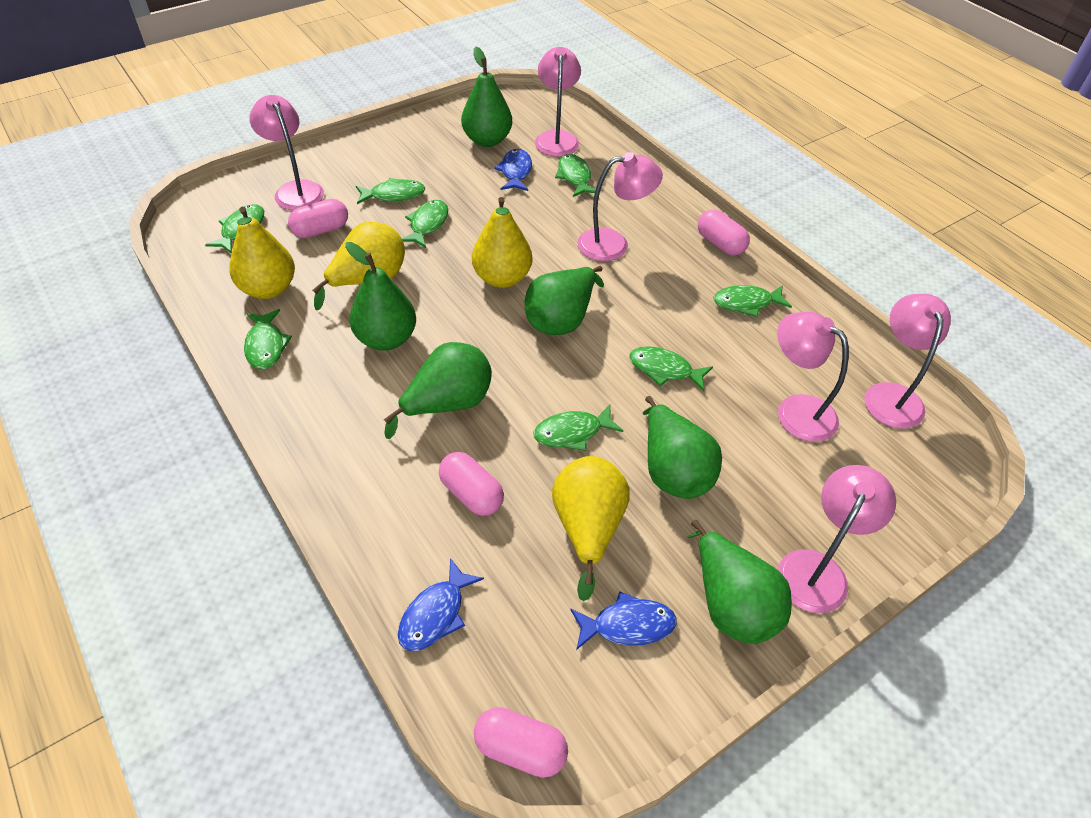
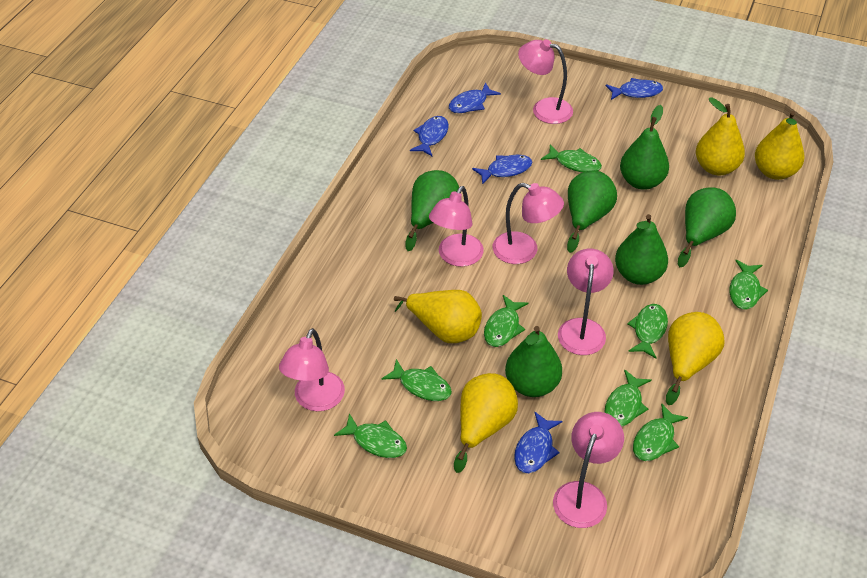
blue fish: 3 -> 5
pink capsule: 4 -> 0
yellow pear: 4 -> 5

